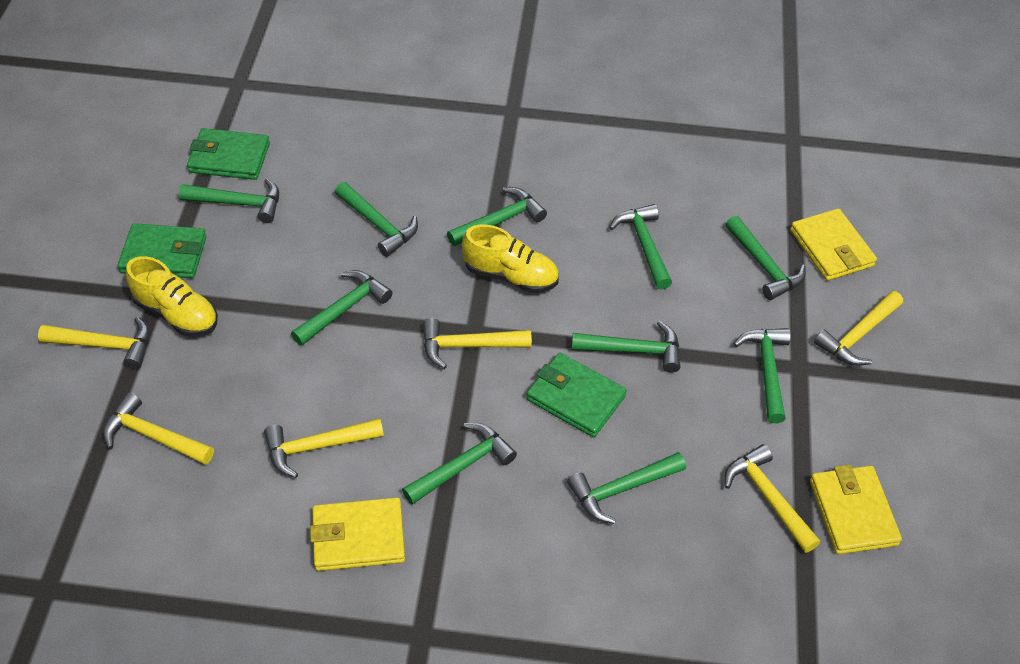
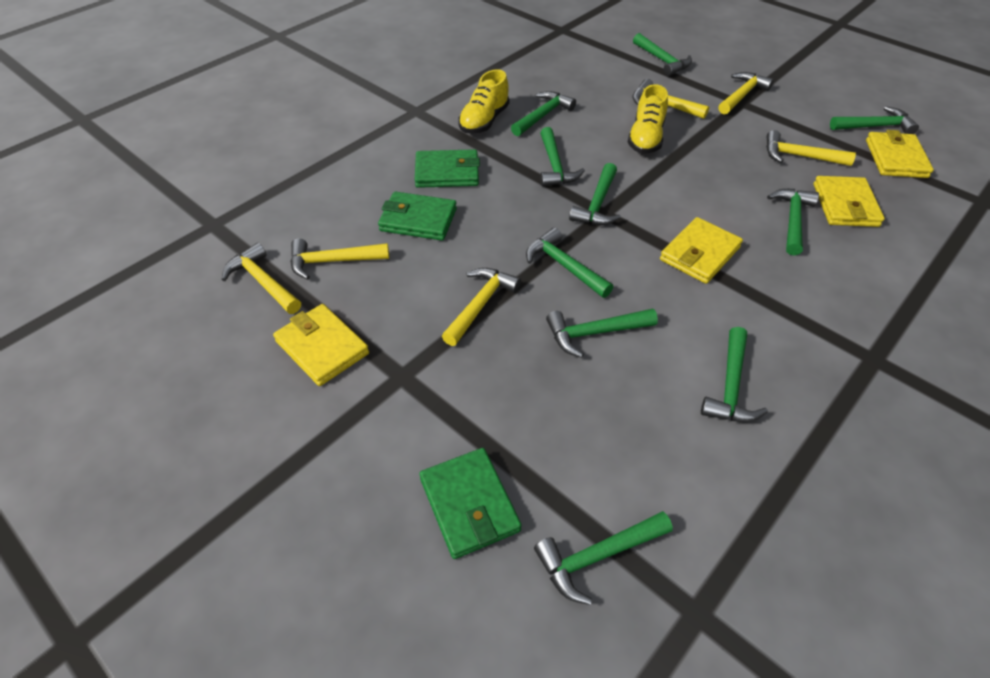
yellow wallet: 3 -> 4

